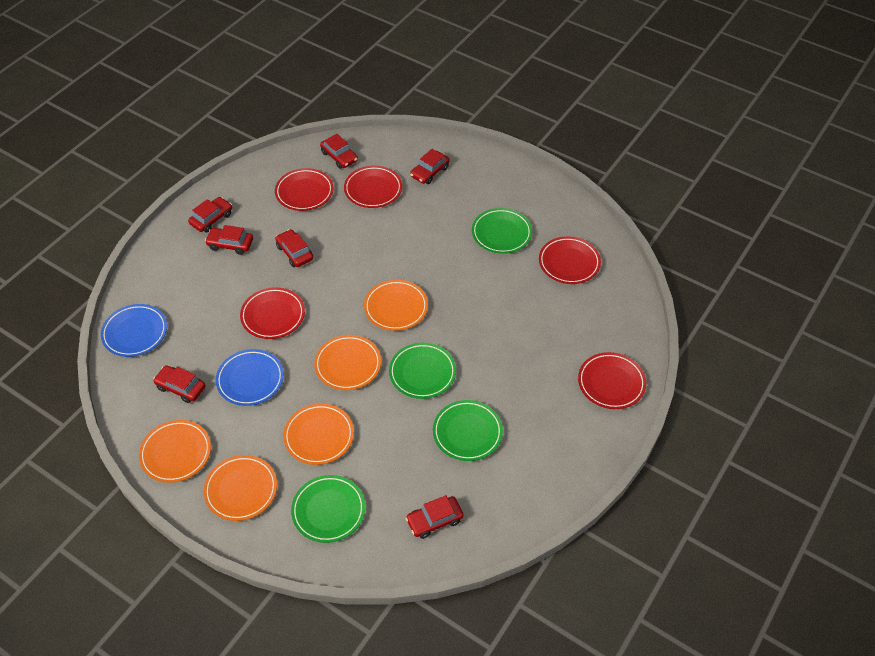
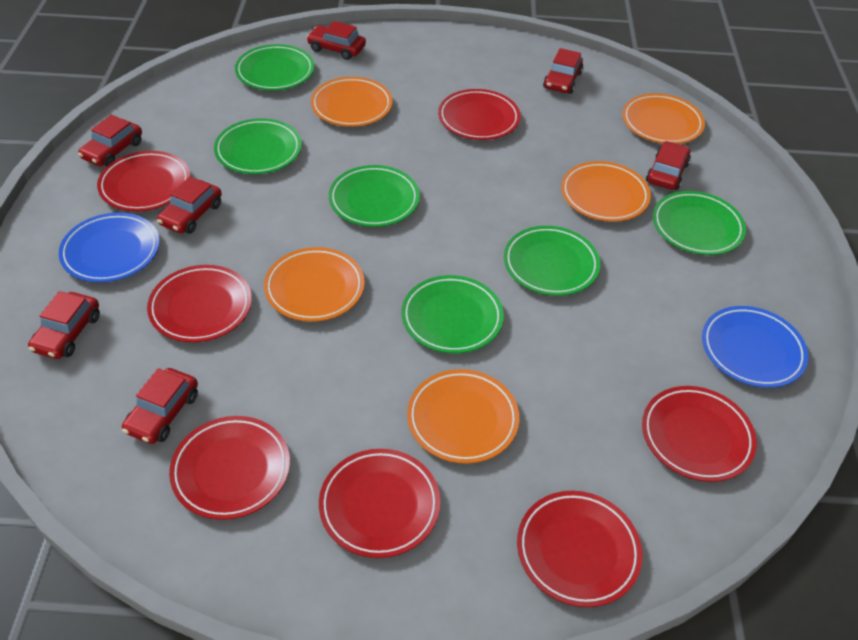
green plate: 4 -> 6
red plate: 5 -> 7

